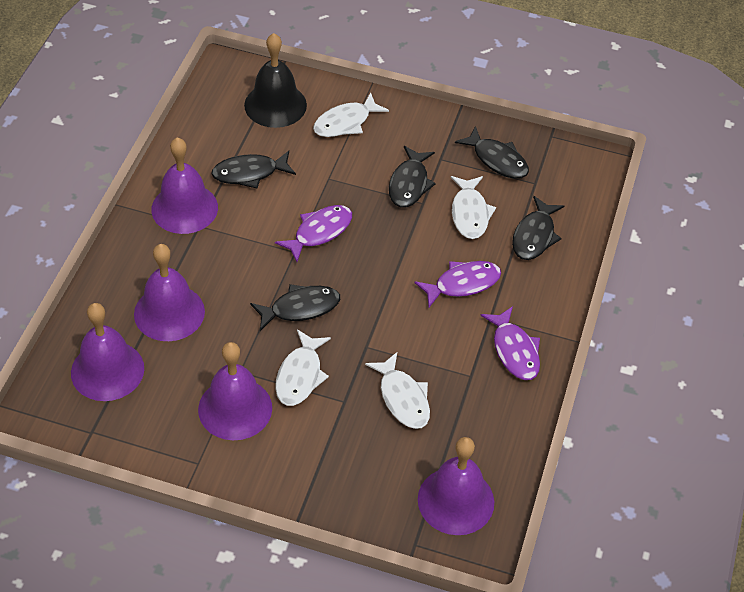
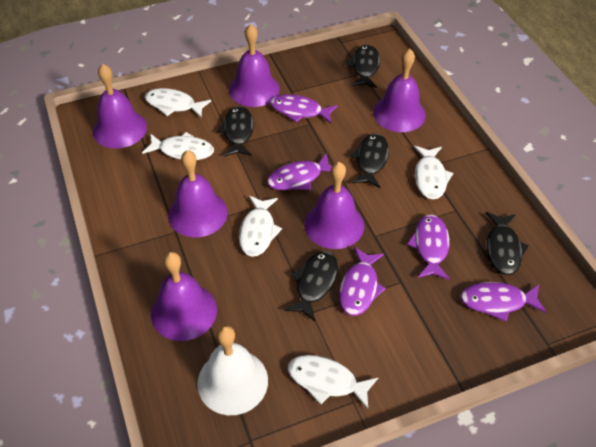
black bell: 1 -> 0
purple bell: 5 -> 6
purple fish: 3 -> 5
white bell: 0 -> 1
white fish: 4 -> 5

